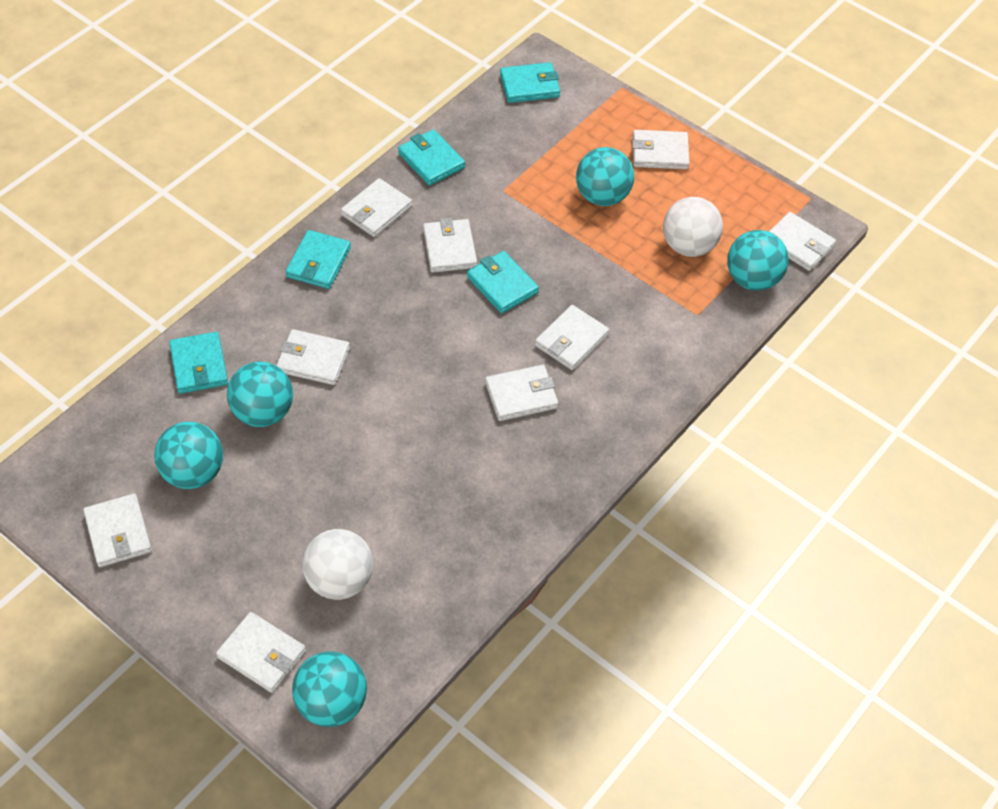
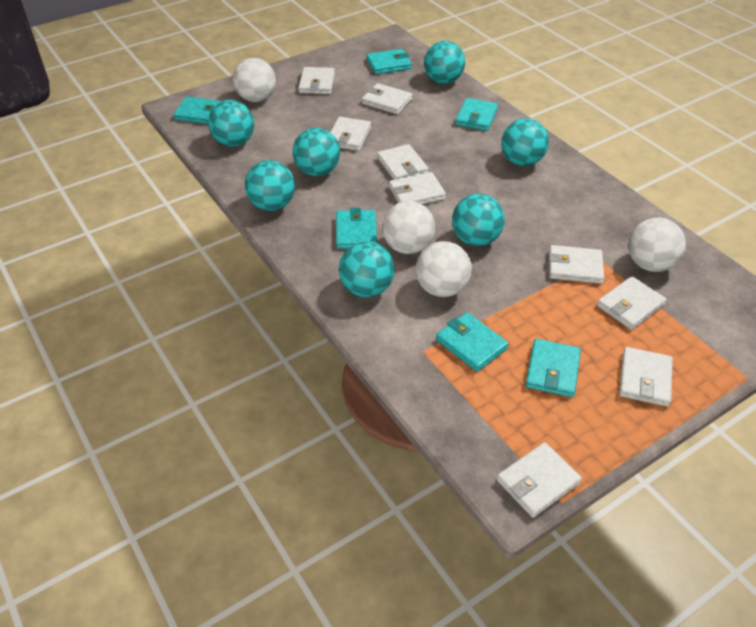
turquoise ball: 5 -> 7
turquoise wallet: 5 -> 6
white ball: 2 -> 4

